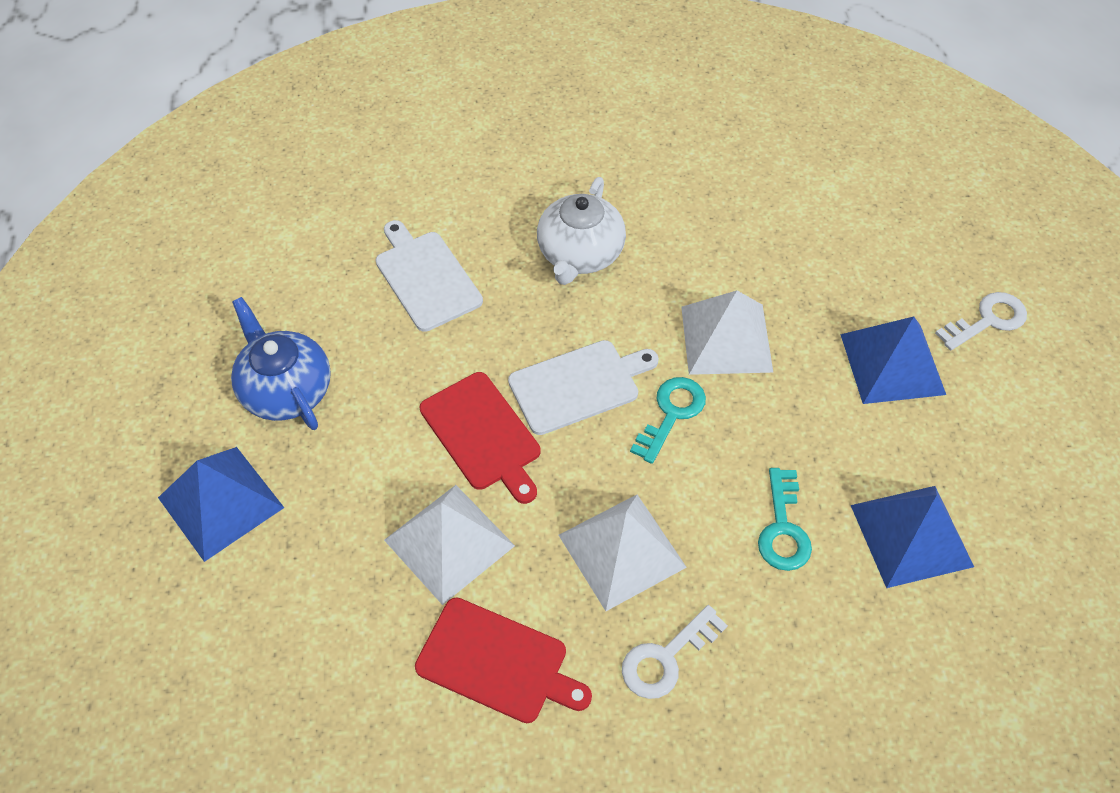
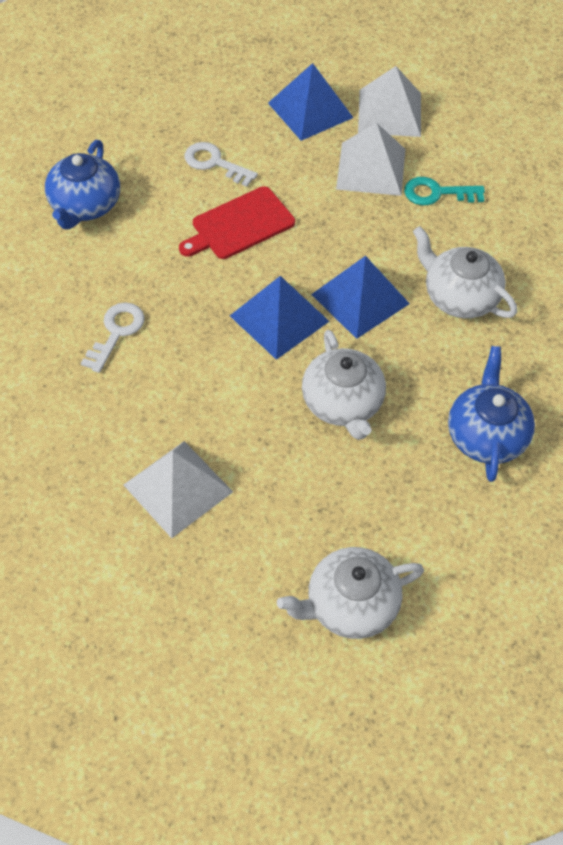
blue teapot: 1 -> 2
red cutting board: 2 -> 1
turquoise key: 2 -> 1
white cutting board: 2 -> 0
white teapot: 1 -> 3

